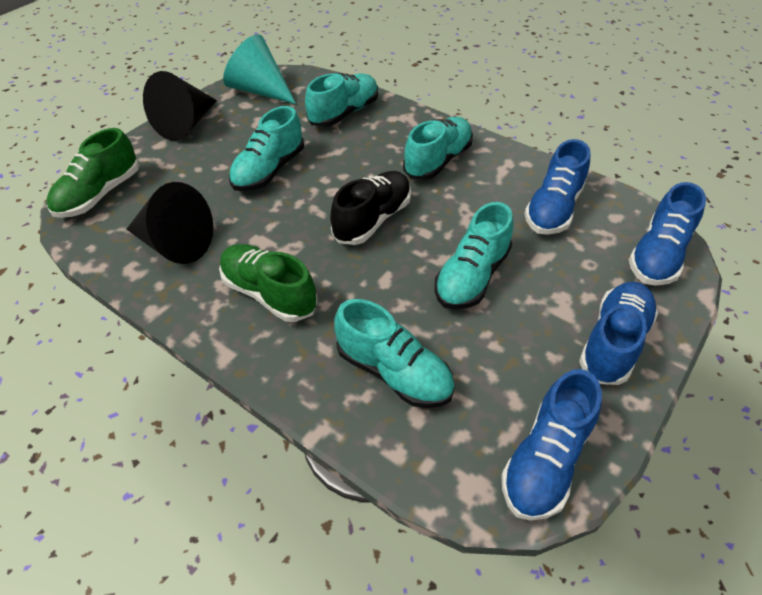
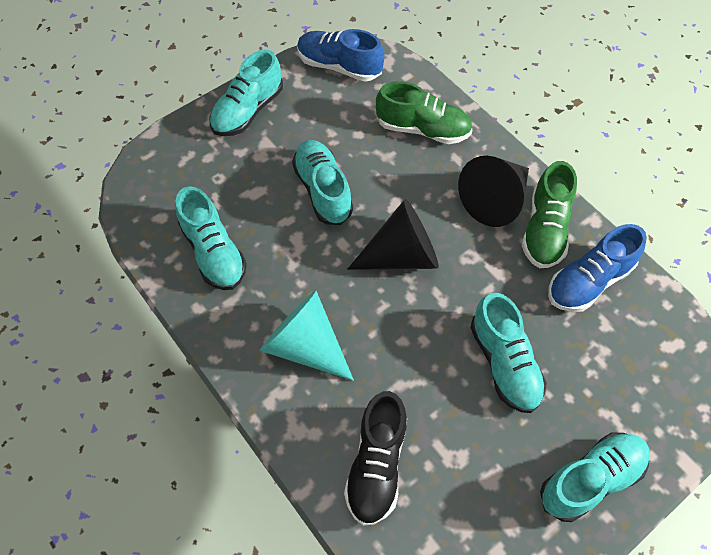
blue shoe: 4 -> 2

